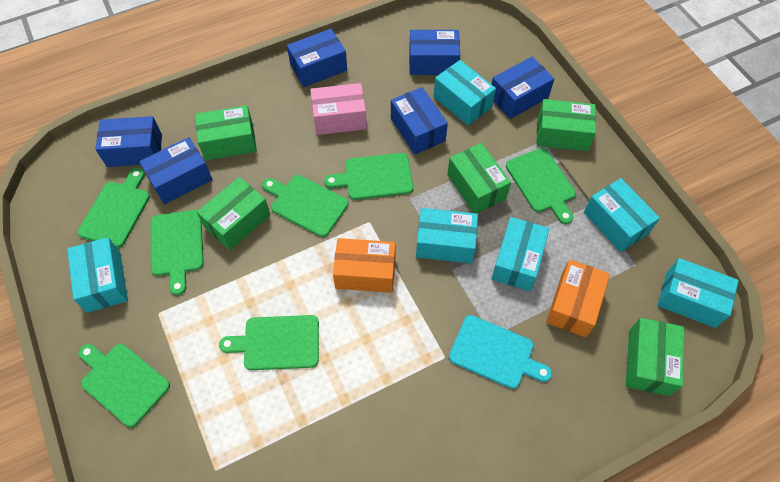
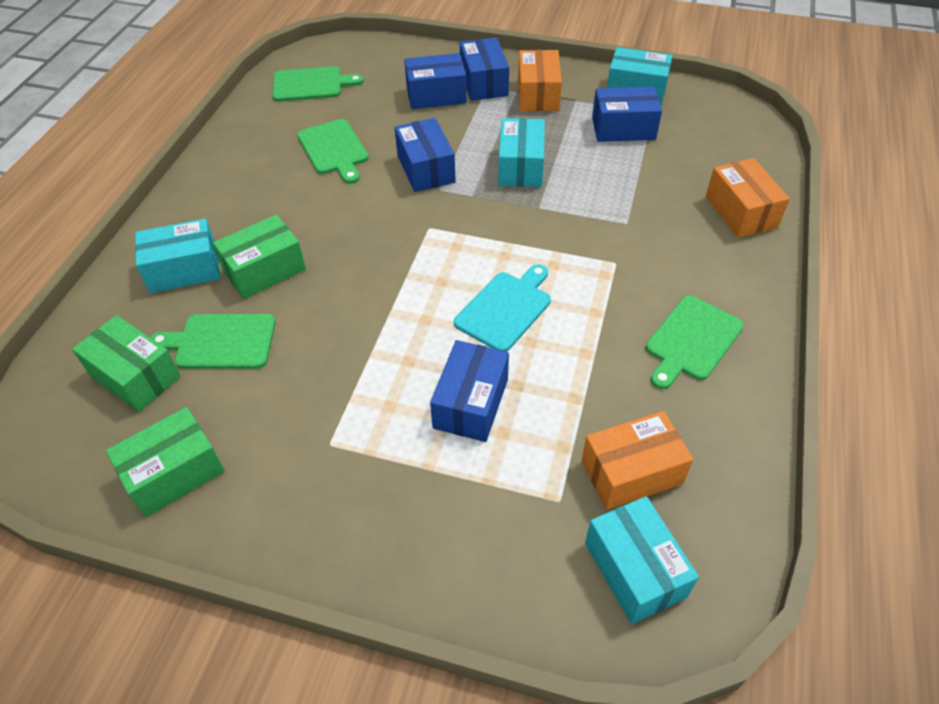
blue box: 6 -> 5
green box: 5 -> 3
green cutting board: 7 -> 4
orange box: 2 -> 3
pink box: 1 -> 0
turquoise box: 6 -> 4

